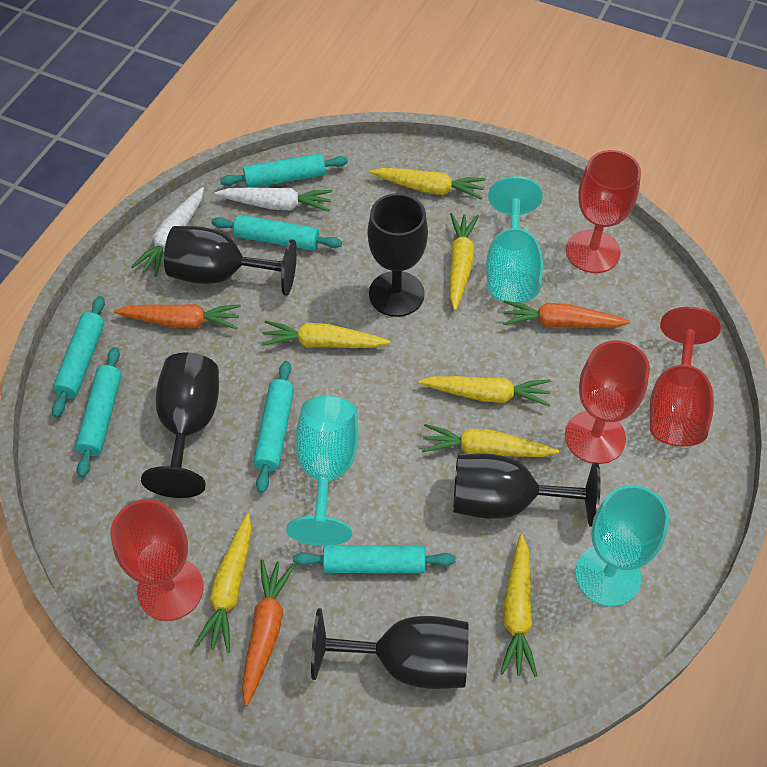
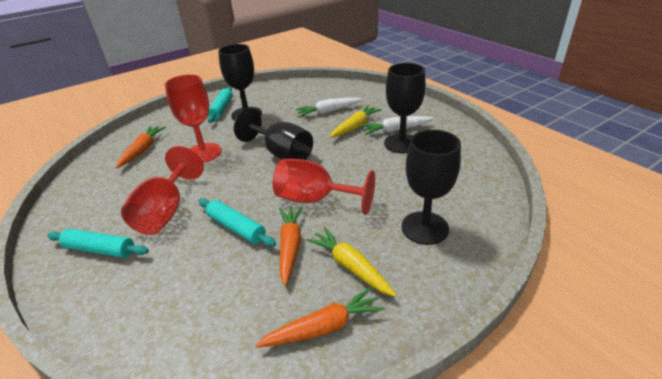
black goblet: 5 -> 4
red goblet: 4 -> 3
turquoise goblet: 3 -> 0
turquoise rolling pin: 6 -> 3
yellow carrot: 7 -> 2

